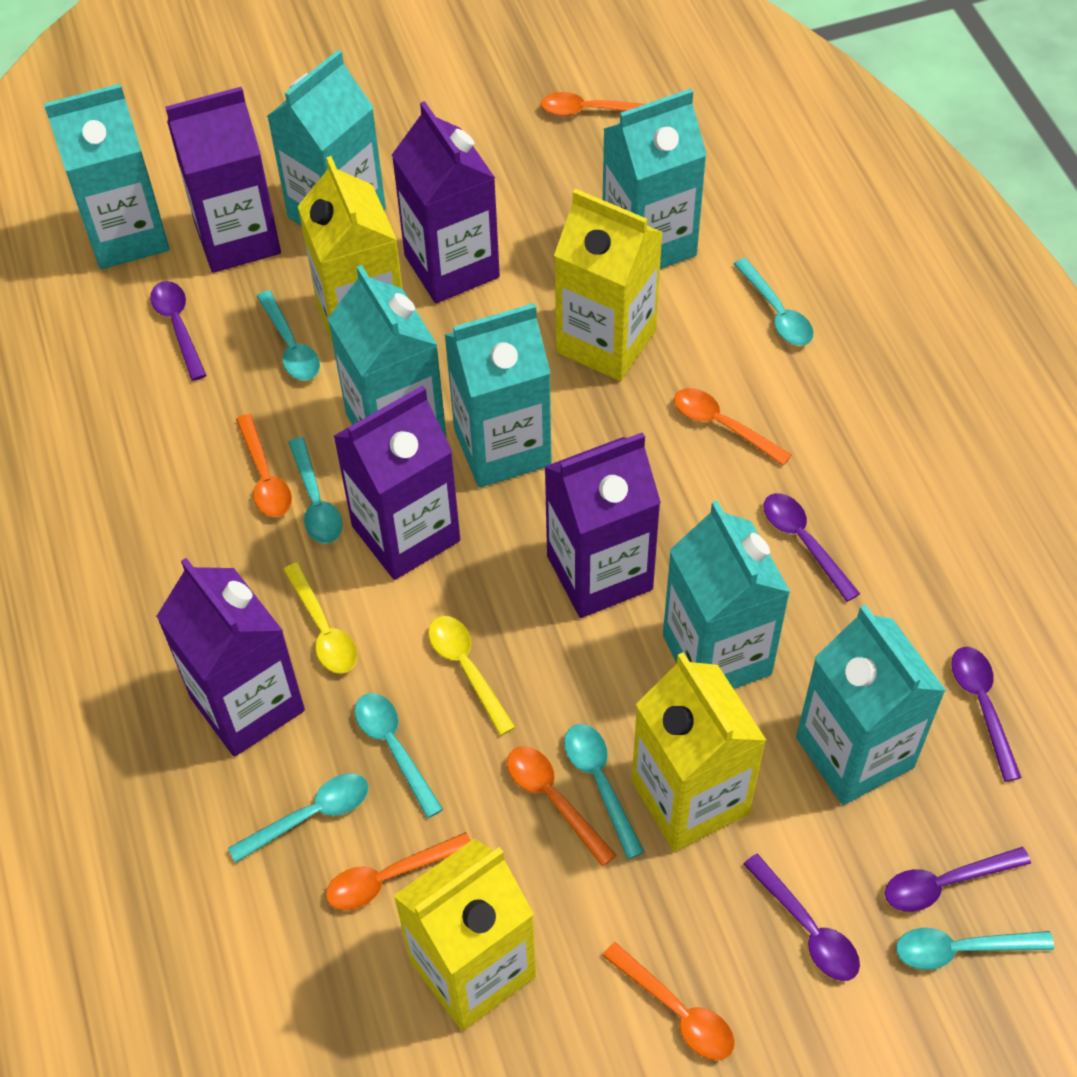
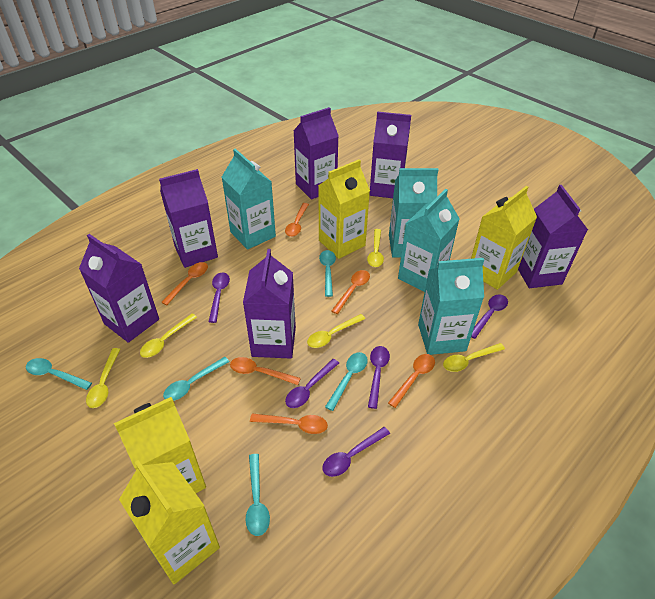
purple carton: 5 -> 6
turquoise carton: 7 -> 4
turquoise spoon: 7 -> 5
yellow spoon: 2 -> 5

